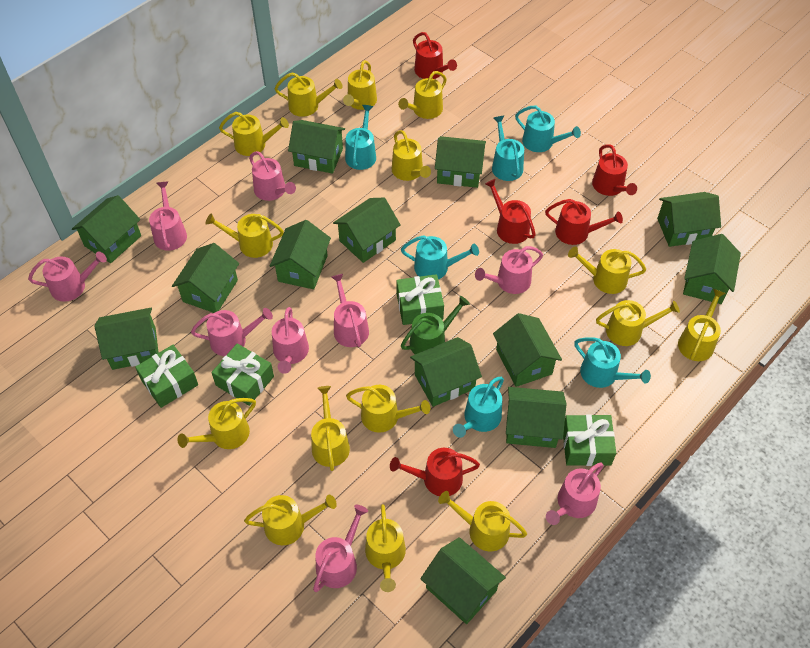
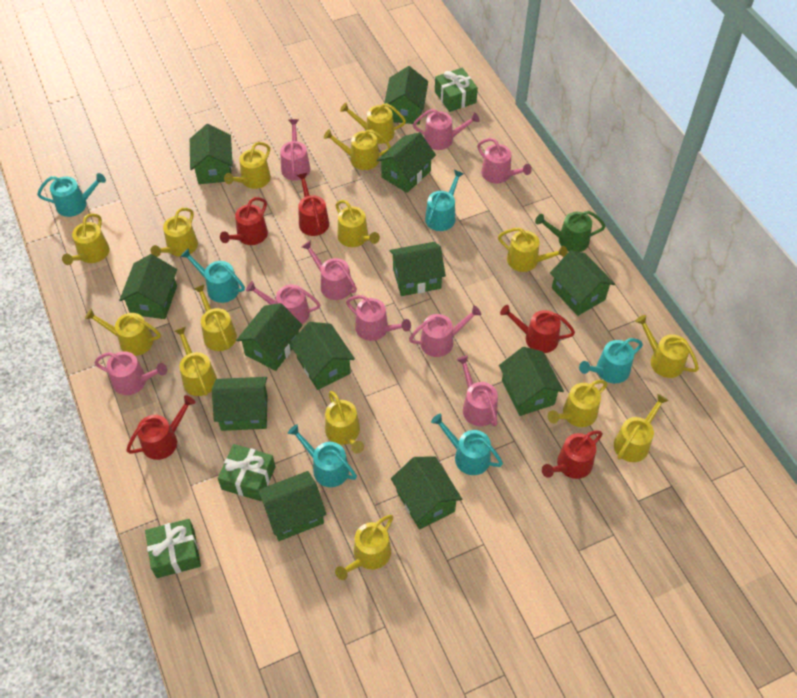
green gift: 4 -> 3
green house: 13 -> 12

